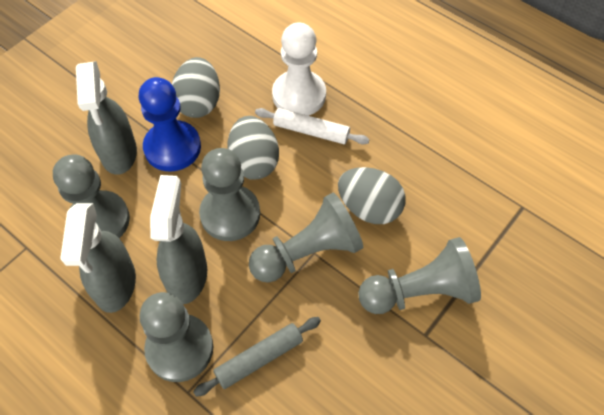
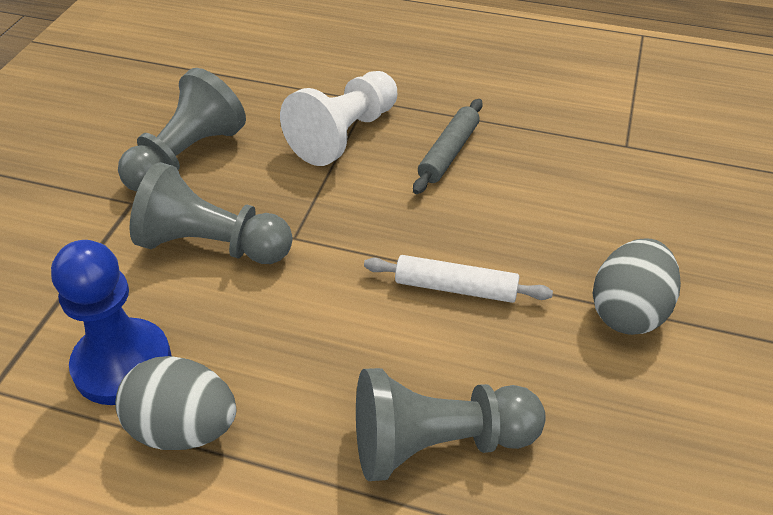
grey egg: 3 -> 2
grey pawn: 5 -> 3
grey spray bottle: 3 -> 0

